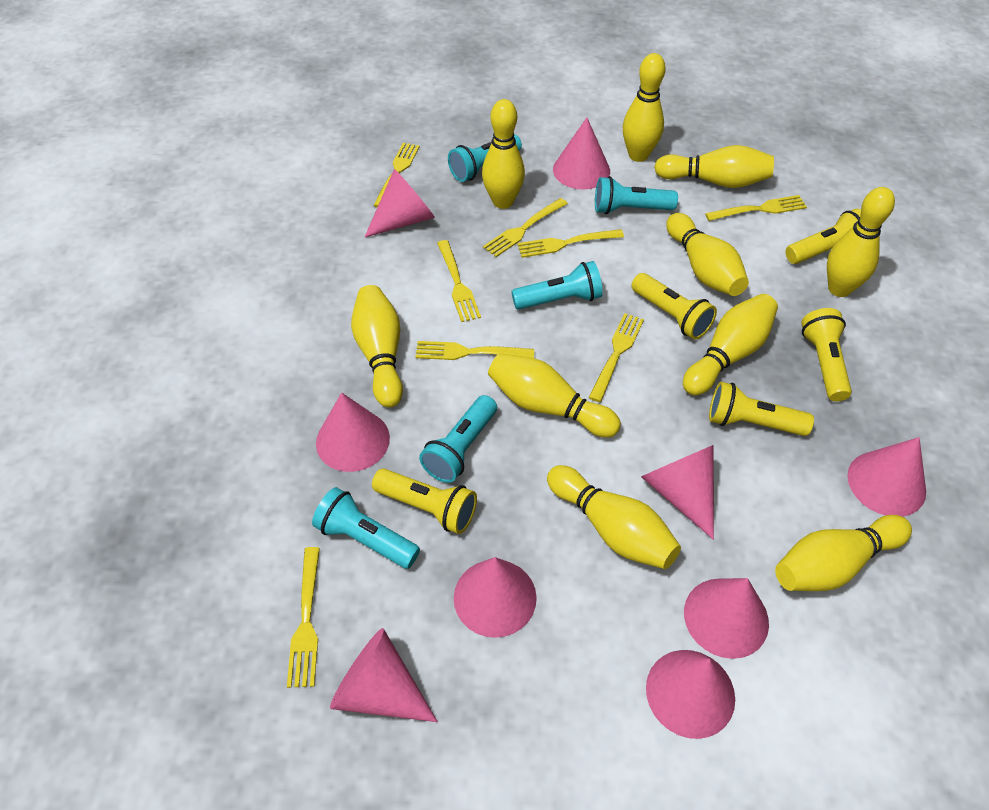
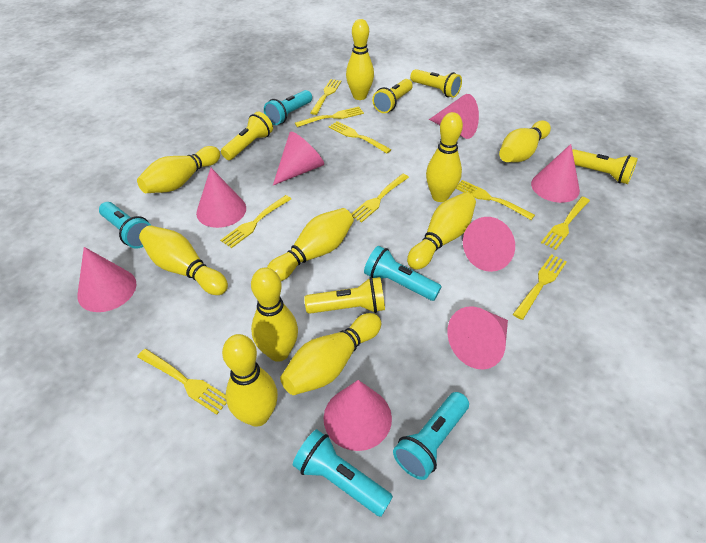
pink cone: 9 -> 8
yellow fork: 8 -> 9

